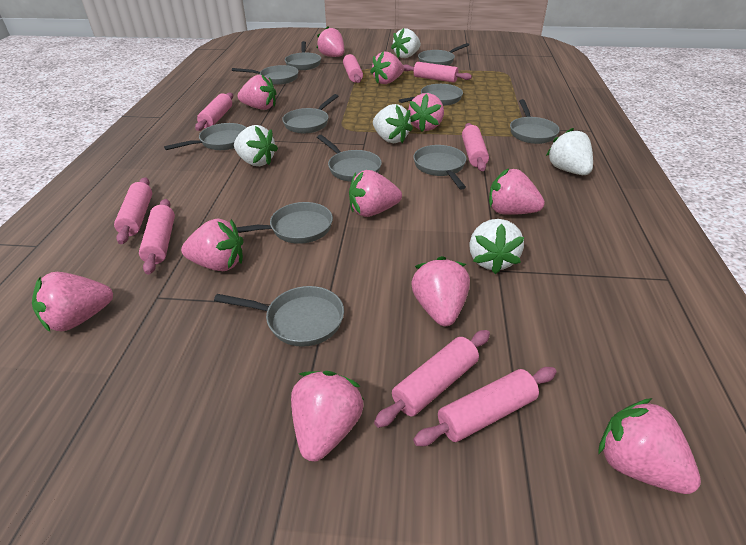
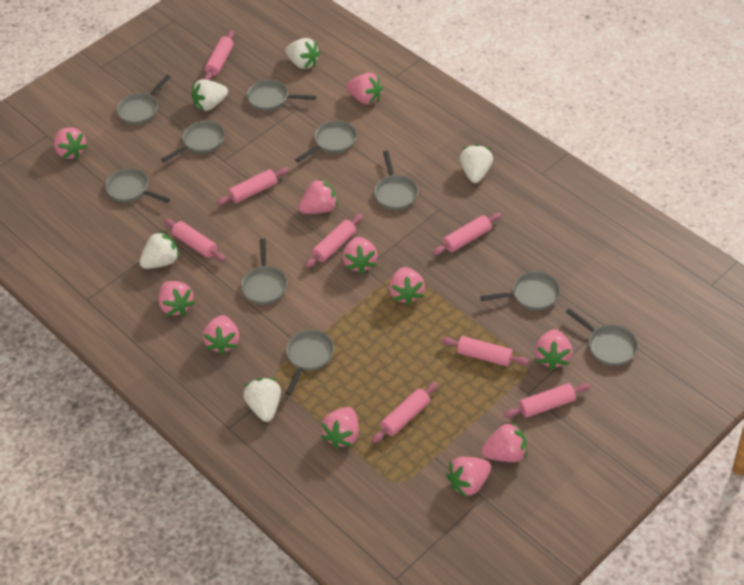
grey pan: 11 -> 10

